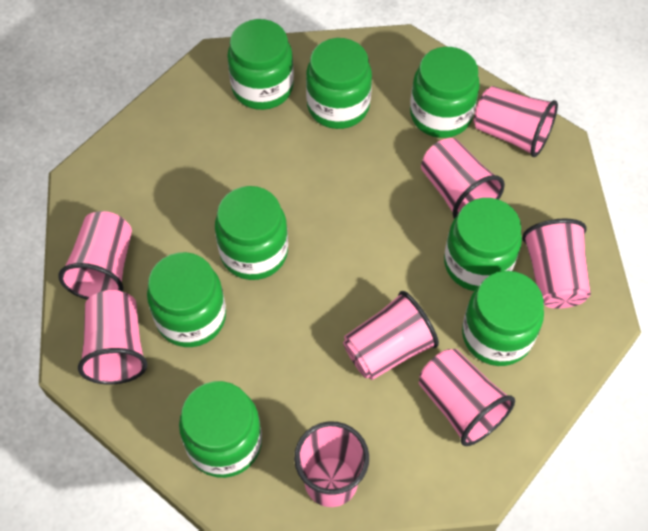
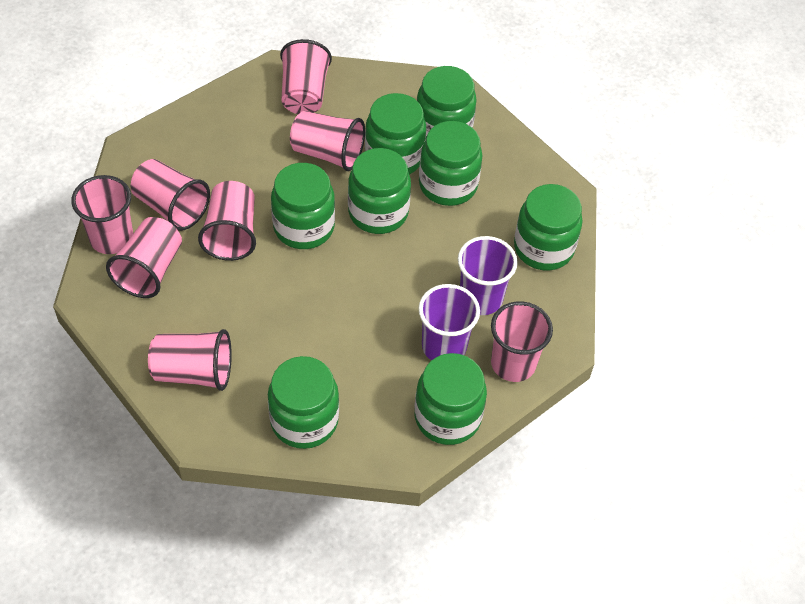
purple cup: 0 -> 2

